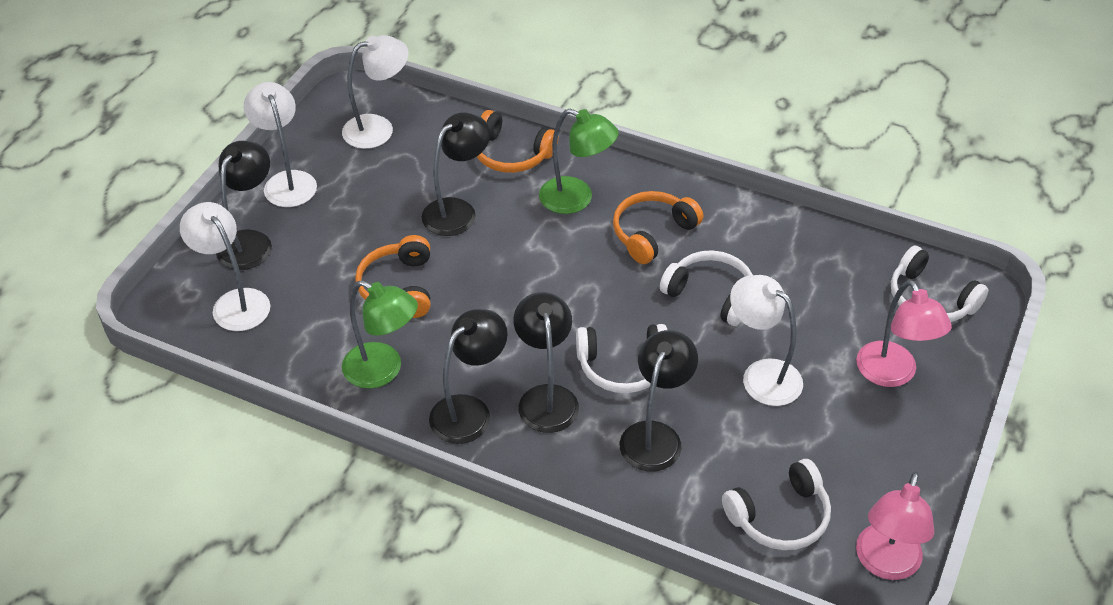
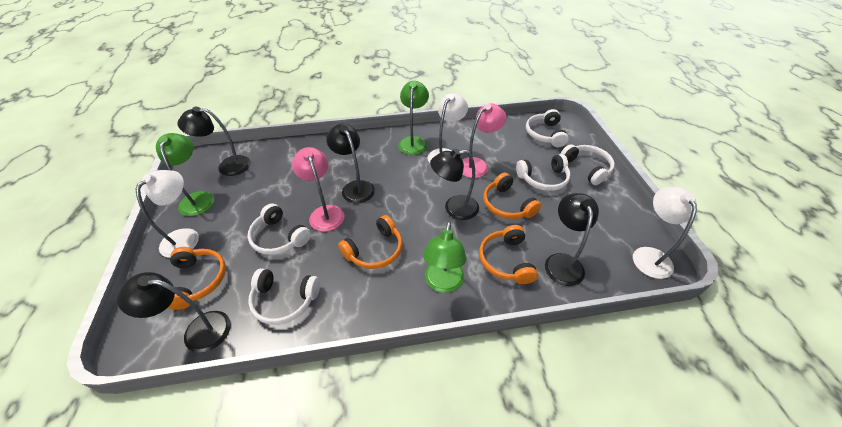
green lamp: 2 -> 3
orange headphones: 3 -> 4
white headphones: 4 -> 5
white lamp: 4 -> 3

